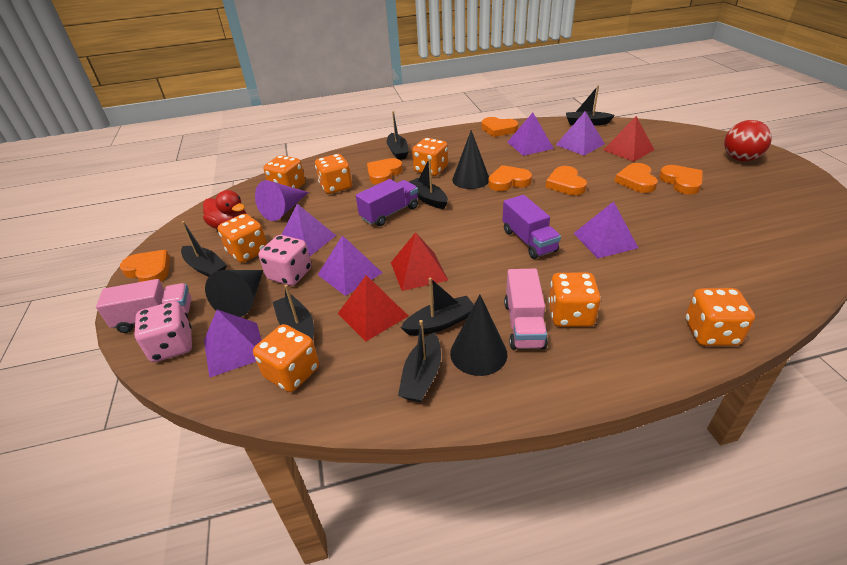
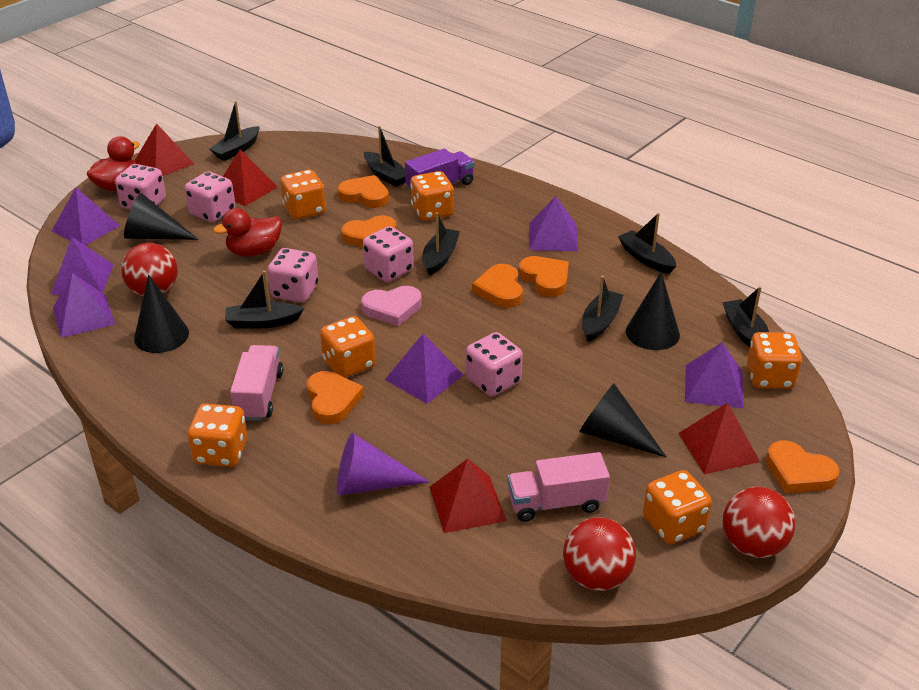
black cone: 3 -> 4
orange dice: 7 -> 6
orange heart: 7 -> 6
pink dice: 2 -> 5
pink heart: 0 -> 1
purple truck: 2 -> 1
red ball: 1 -> 3
red duck: 1 -> 2
red pyramid: 3 -> 4

